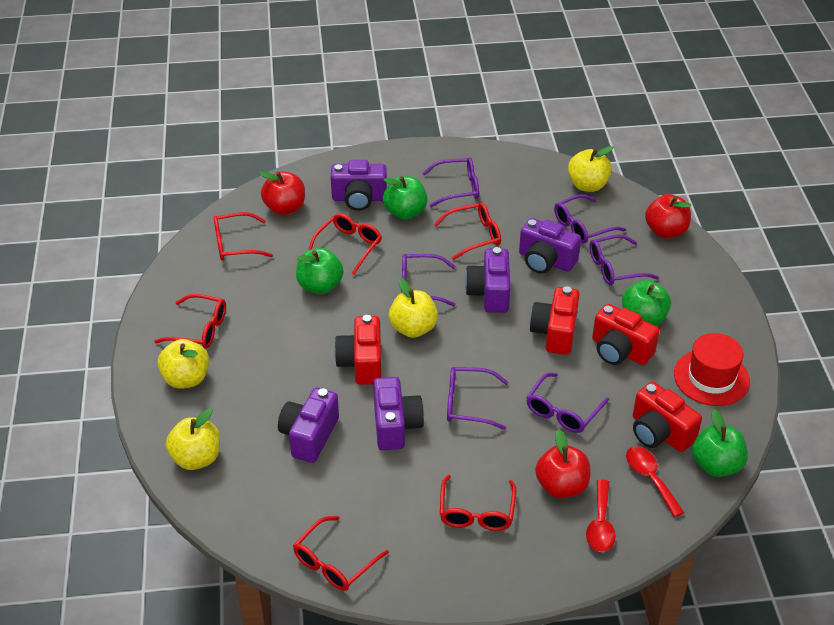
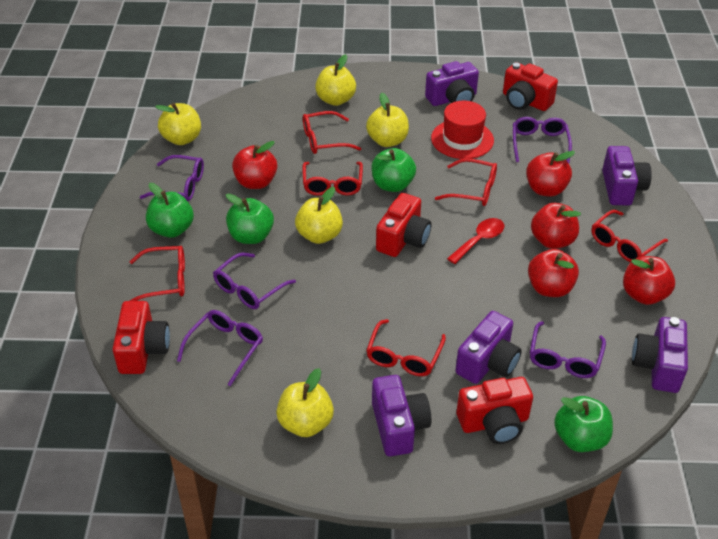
purple glasses: 6 -> 5
red apple: 3 -> 5
red spoon: 2 -> 1
yellow apple: 4 -> 5

